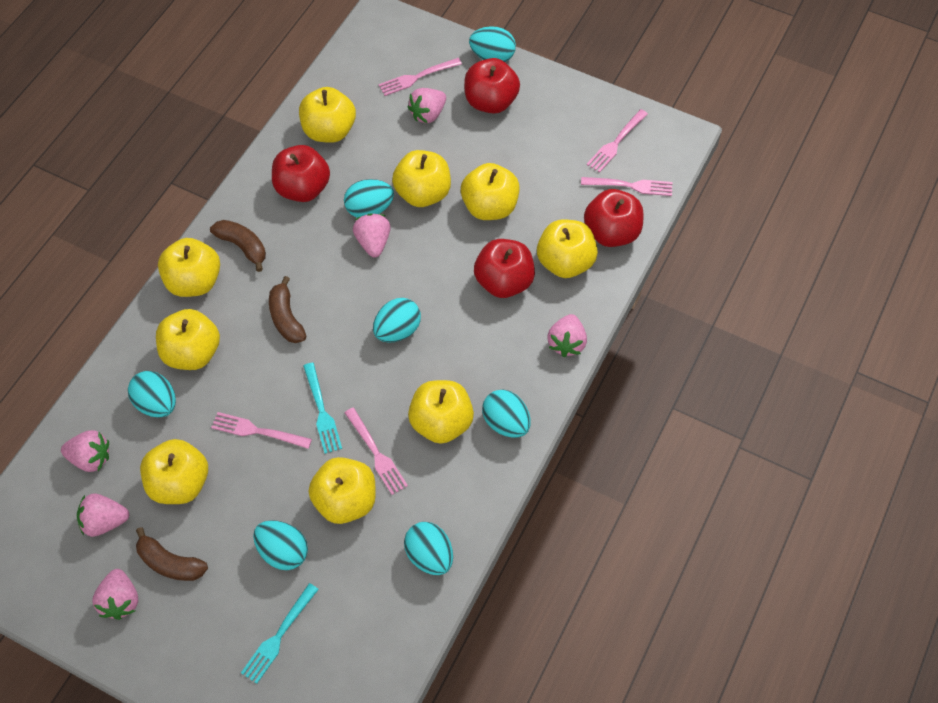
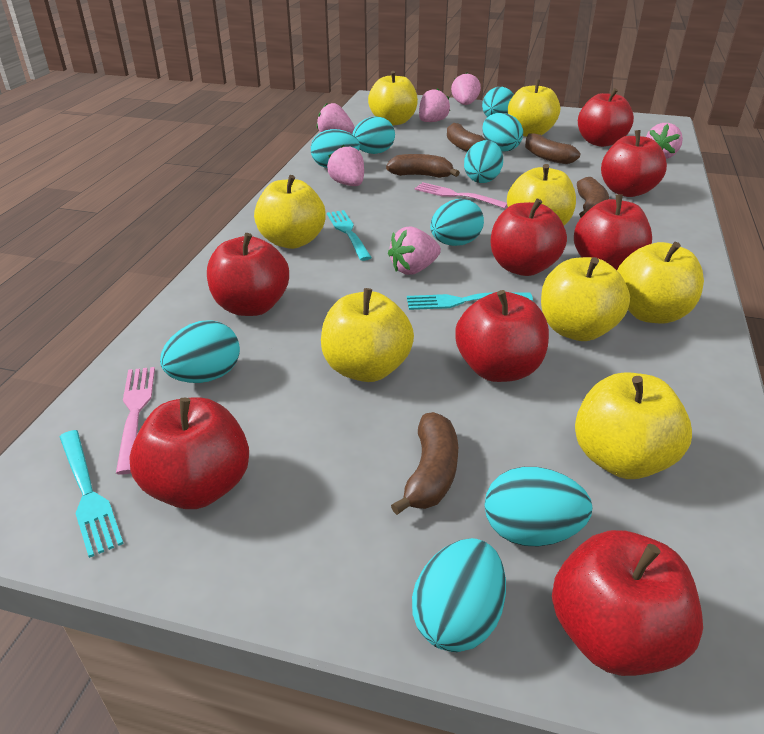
brown banana: 3 -> 5
pink fork: 5 -> 2
red apple: 4 -> 8
turquoise egg: 7 -> 9
turquoise fork: 2 -> 3
yellow apple: 9 -> 8

